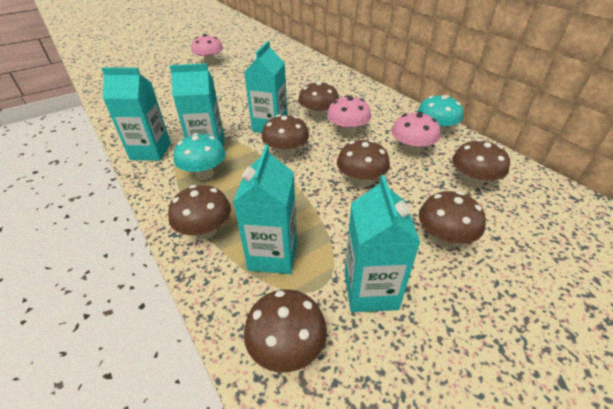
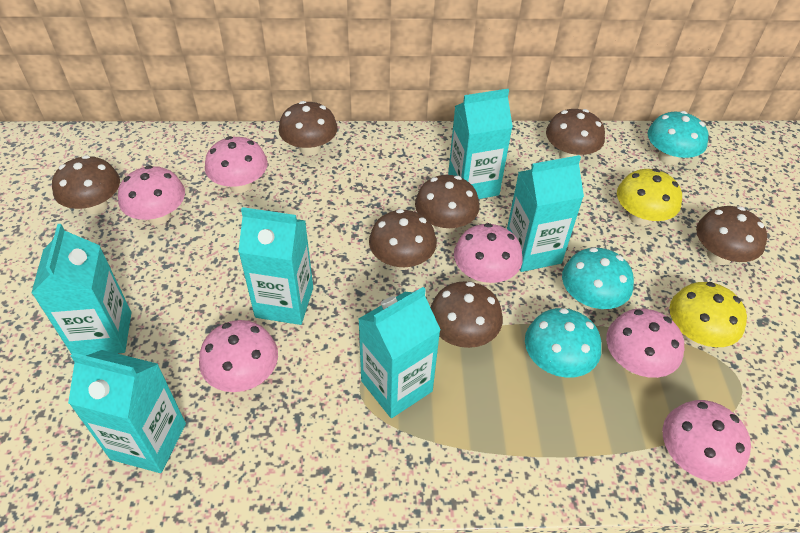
pink mushroom: 3 -> 6
turquoise carton: 5 -> 6
turquoise mushroom: 2 -> 3
yellow mushroom: 0 -> 2

